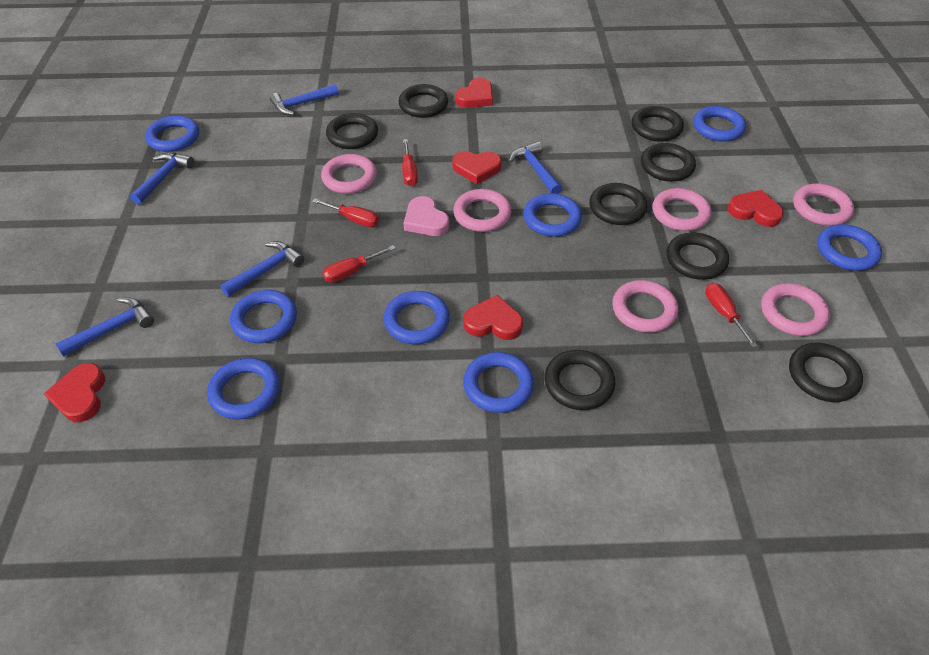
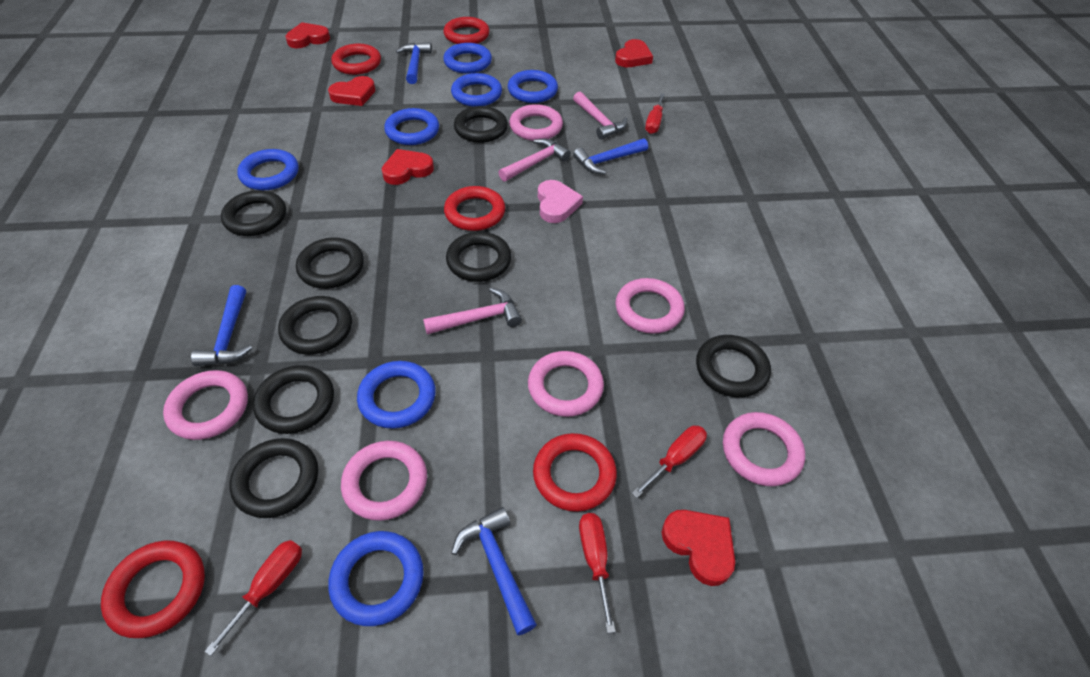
blue hammer: 5 -> 4
blue ring: 8 -> 7
pink hammer: 0 -> 3
red ring: 0 -> 5

